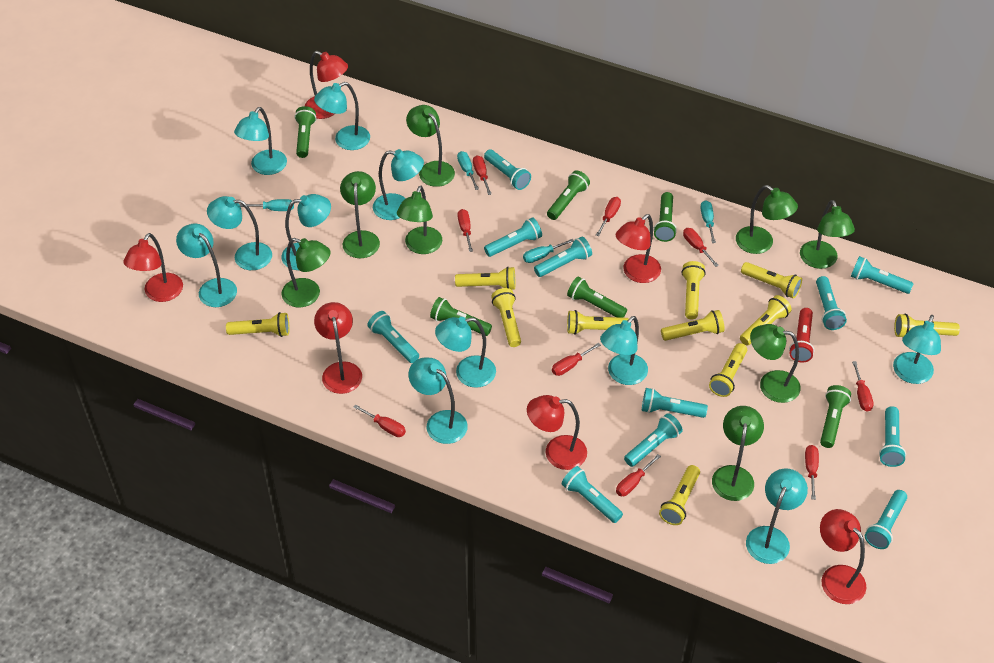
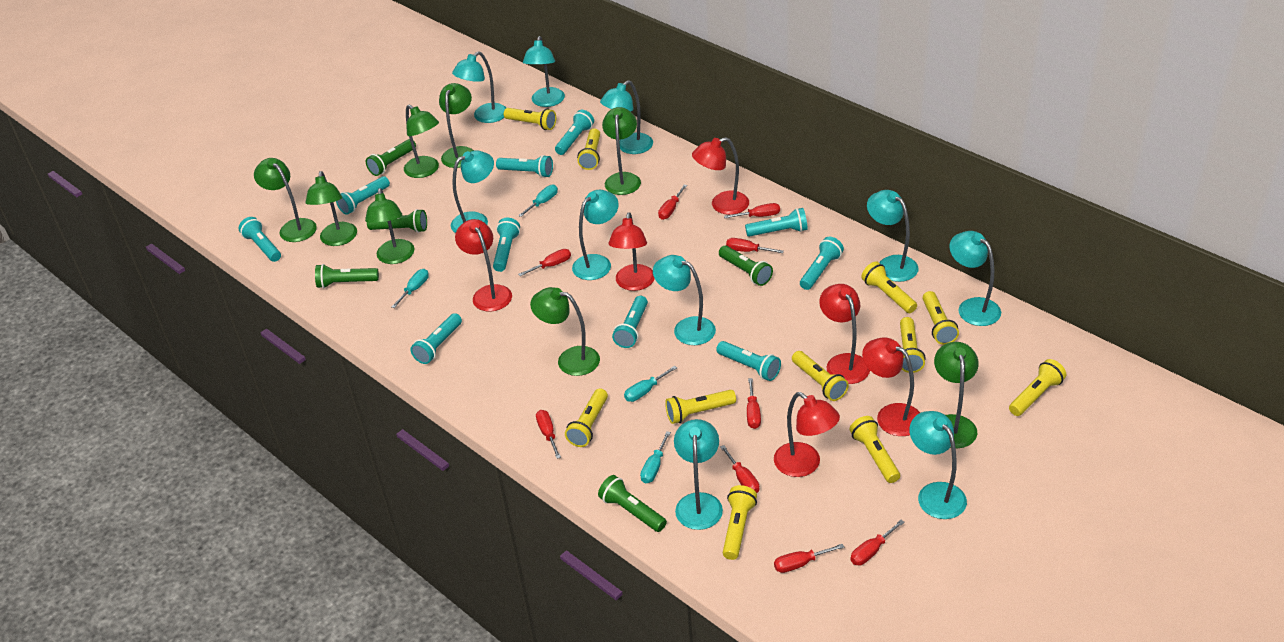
green flashlight: 6 -> 5
red flashlight: 1 -> 0
turquoise flashlight: 11 -> 10
turquoise lamp: 11 -> 10

